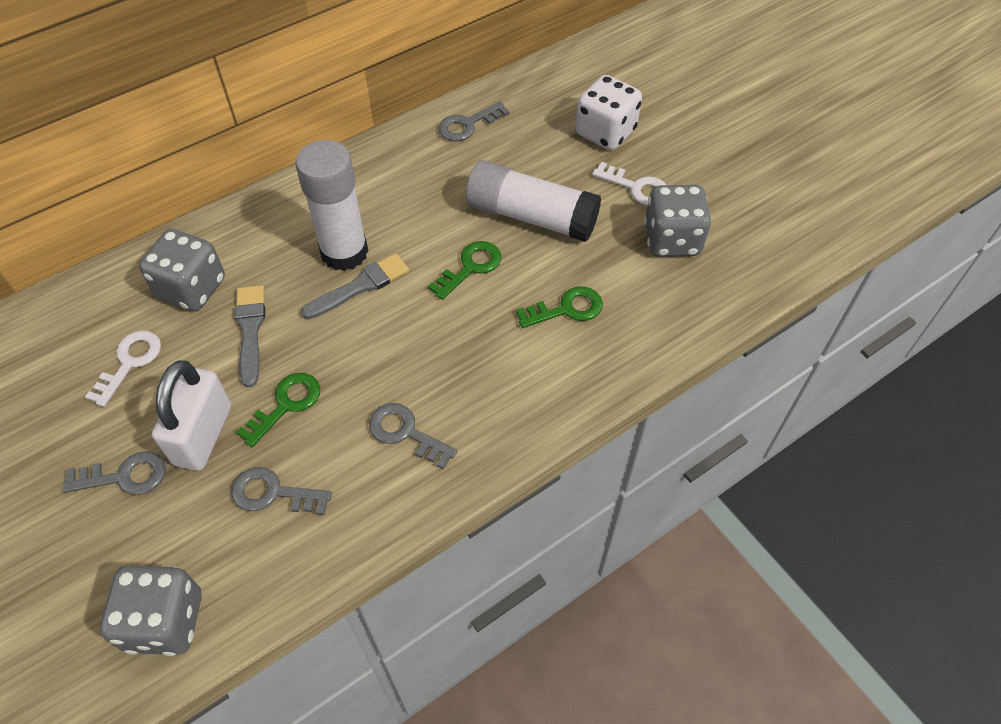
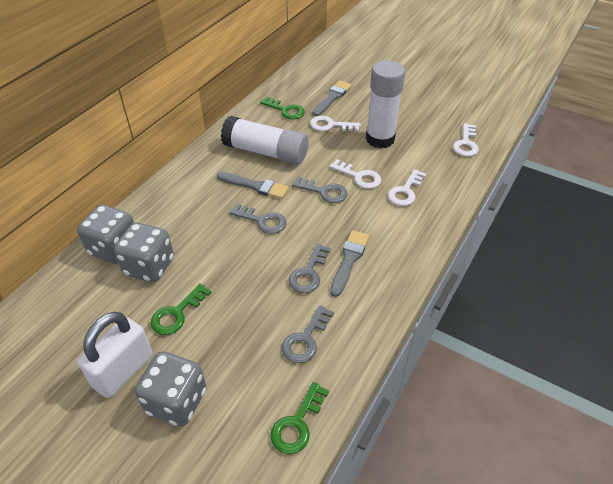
grey brush: 2 -> 3
white dice: 1 -> 0
white key: 2 -> 4

